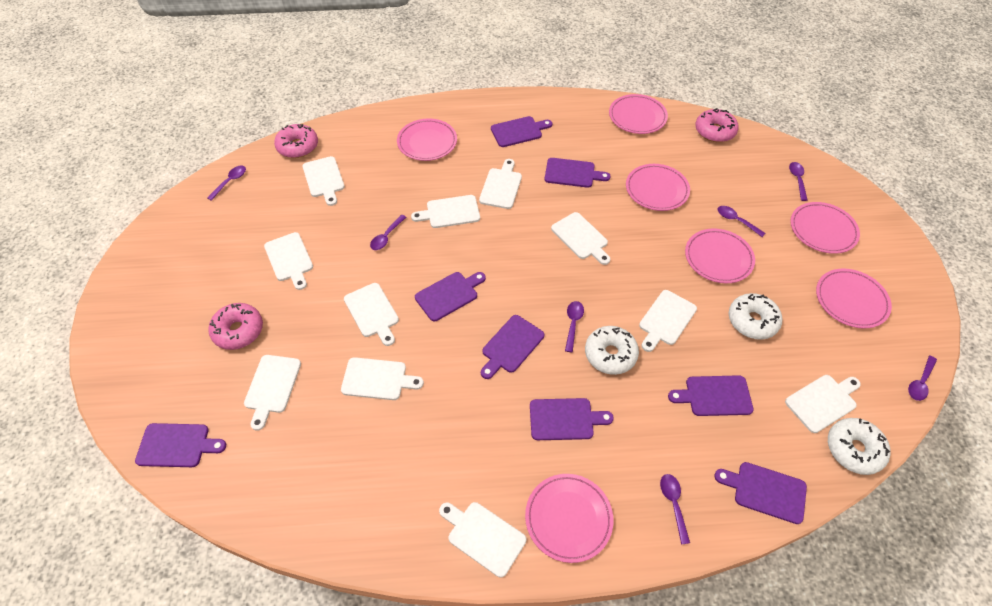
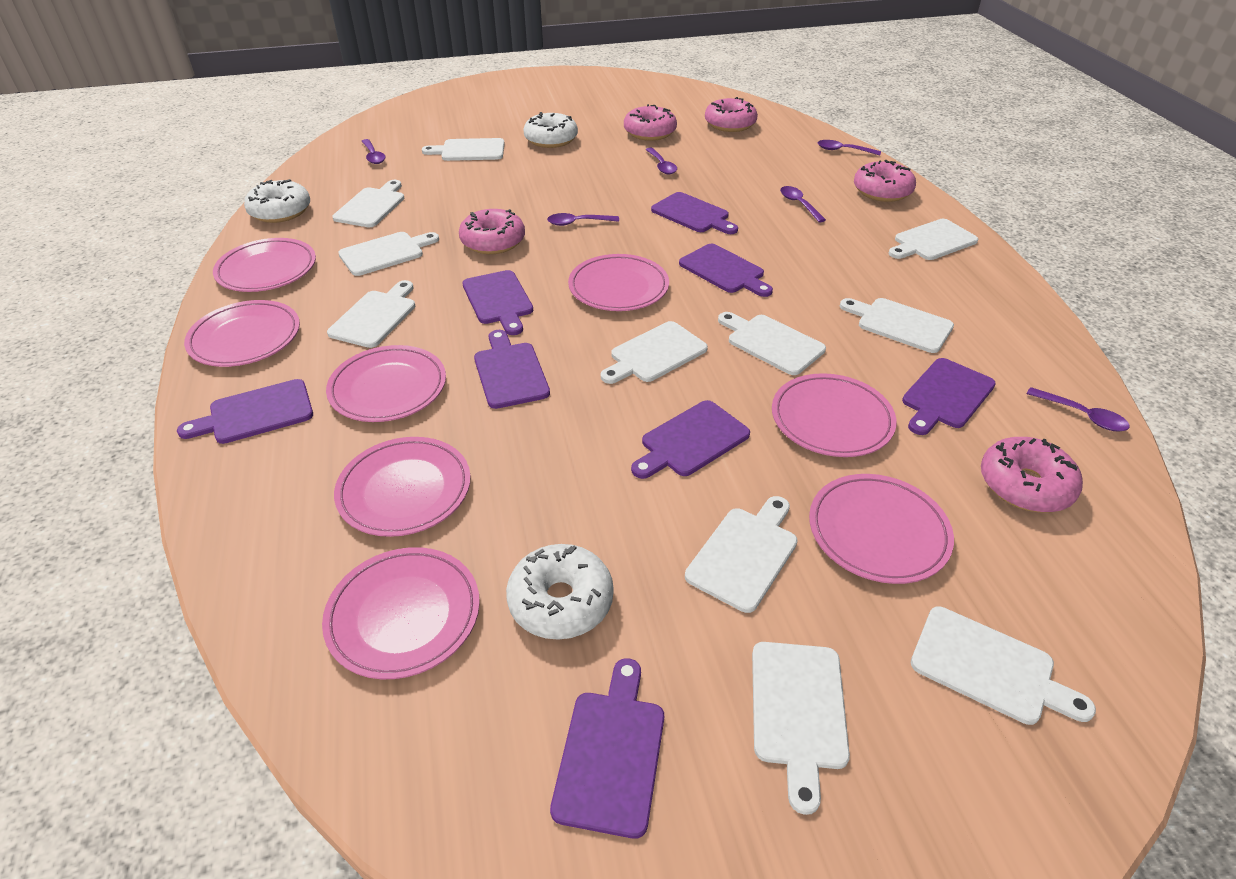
pink donut: 3 -> 5
pink plate: 7 -> 8
purple spoon: 7 -> 6

